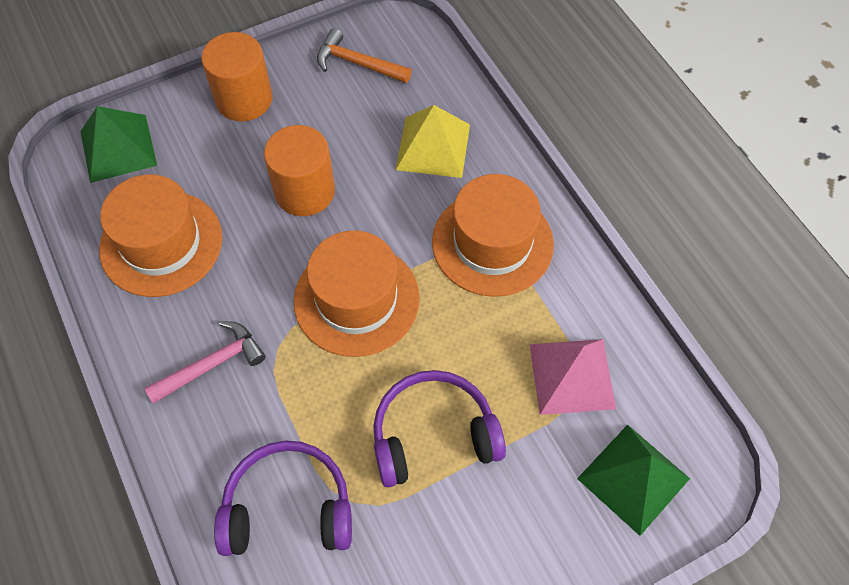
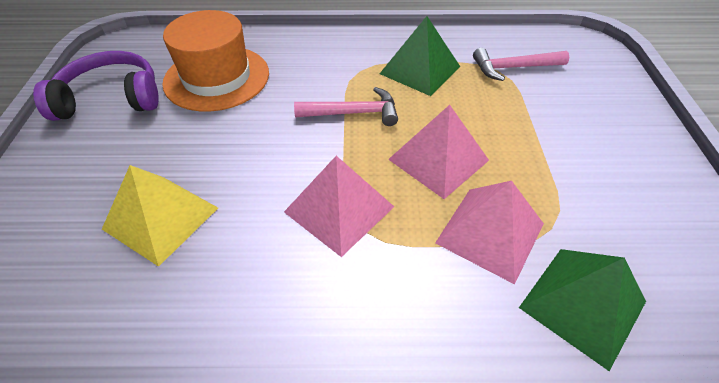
orange cylinder: 2 -> 0
orange hammer: 1 -> 0
orange hat: 3 -> 1
pink hammer: 1 -> 2
pink pyramid: 1 -> 3
purple headphones: 2 -> 1

